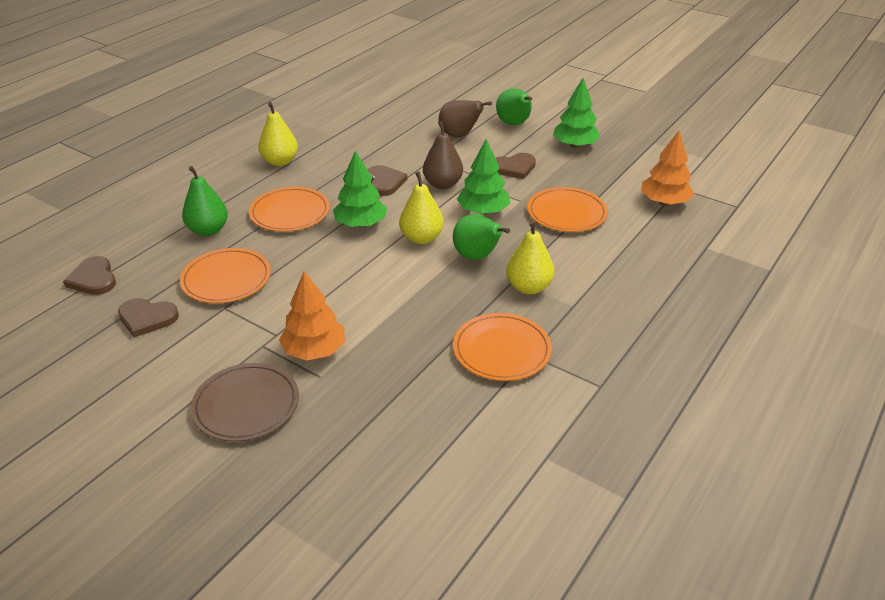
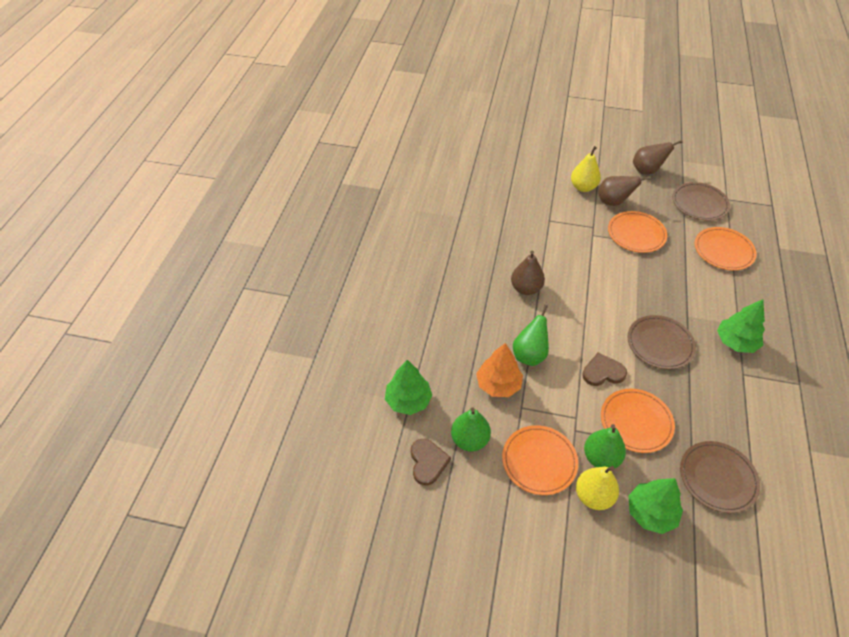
brown heart: 4 -> 2
brown pear: 2 -> 3
brown plate: 1 -> 3
orange tree: 2 -> 1
yellow pear: 3 -> 2

